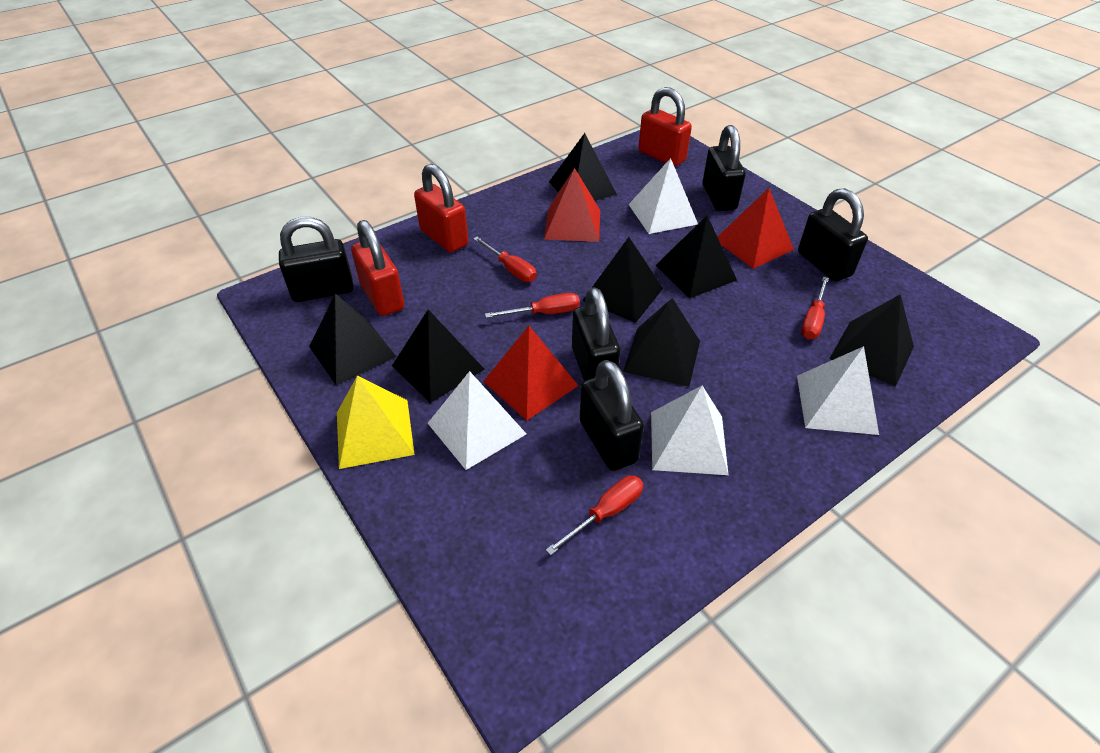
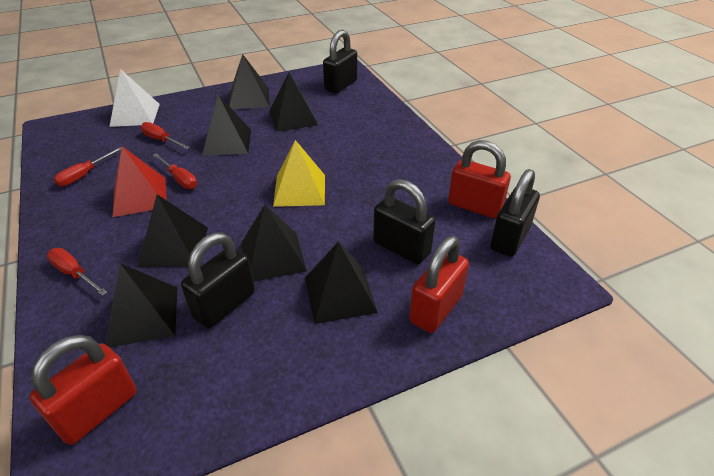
black padlock: 5 -> 4
red pyramid: 3 -> 1
white pyramid: 4 -> 1

